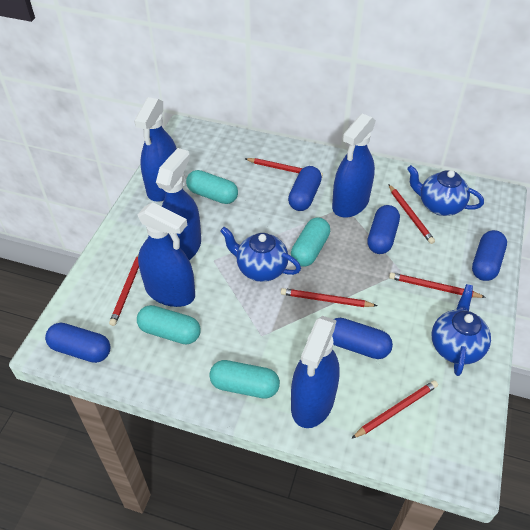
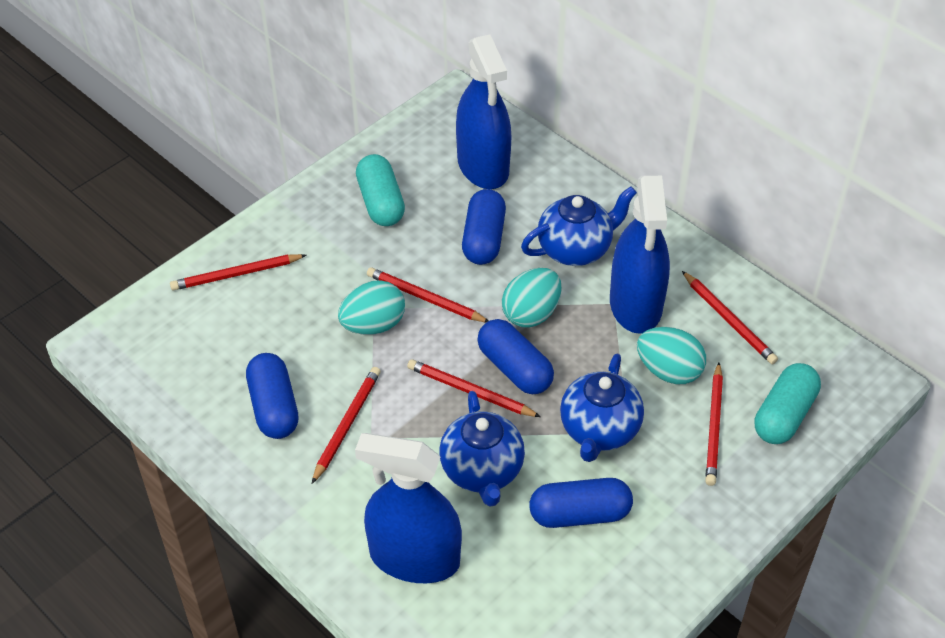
blue capsule: 5 -> 4
blue spray bottle: 5 -> 3
turquoise capsule: 4 -> 2
turquoise egg: 0 -> 3

